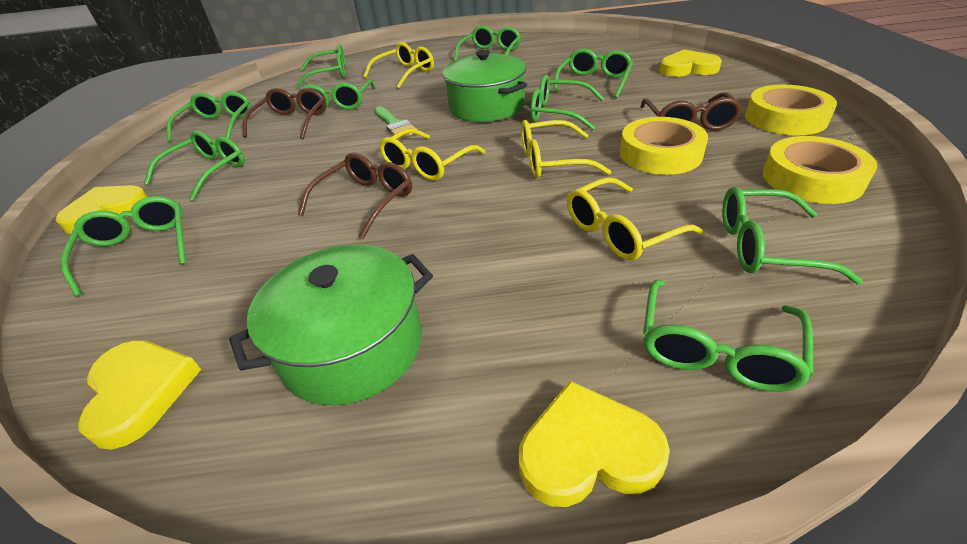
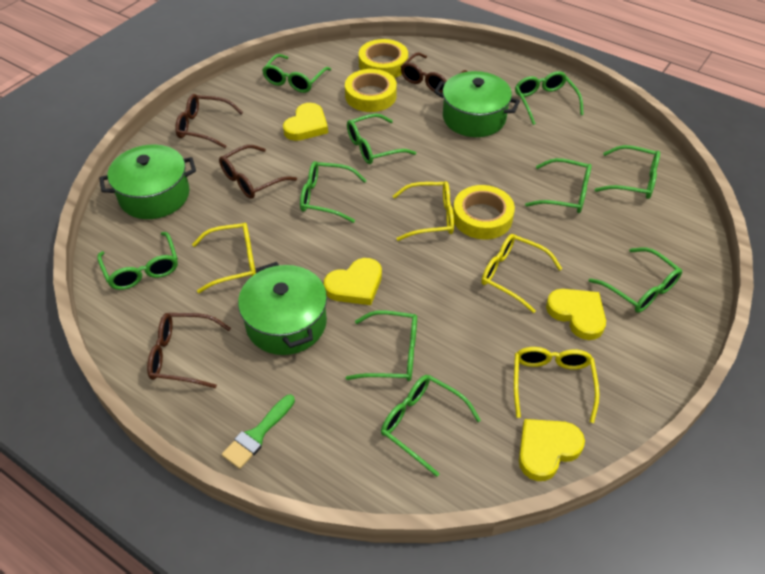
brown glasses: 3 -> 4
green pot: 2 -> 3

